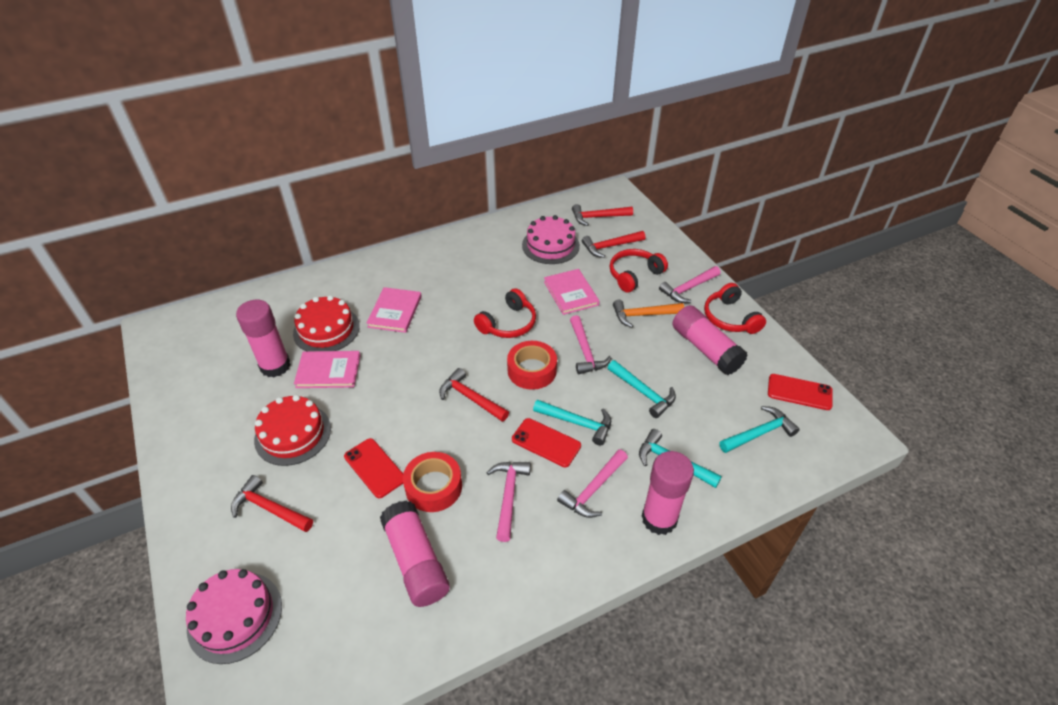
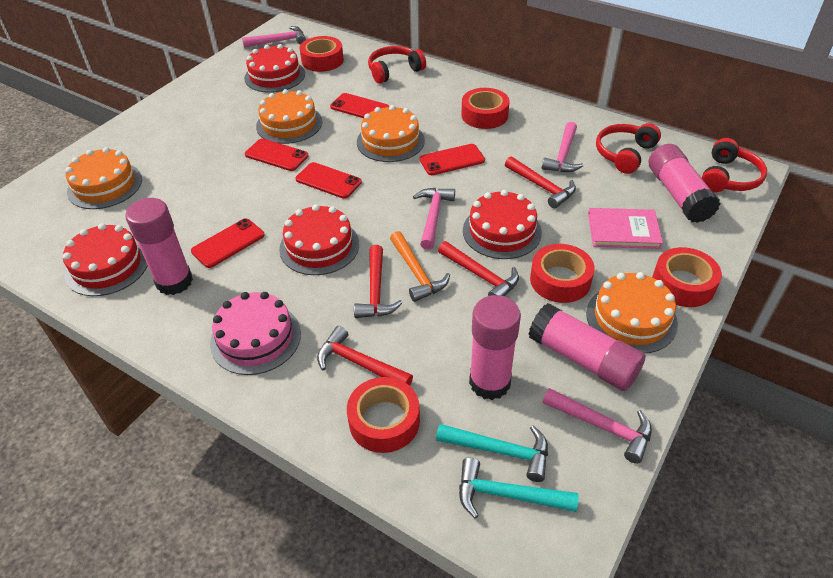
orange cake: 0 -> 4
pink book: 3 -> 1
pink cake: 2 -> 1
red cake: 2 -> 4
red phone: 3 -> 5
red tape: 2 -> 5
turquoise hammer: 4 -> 2

